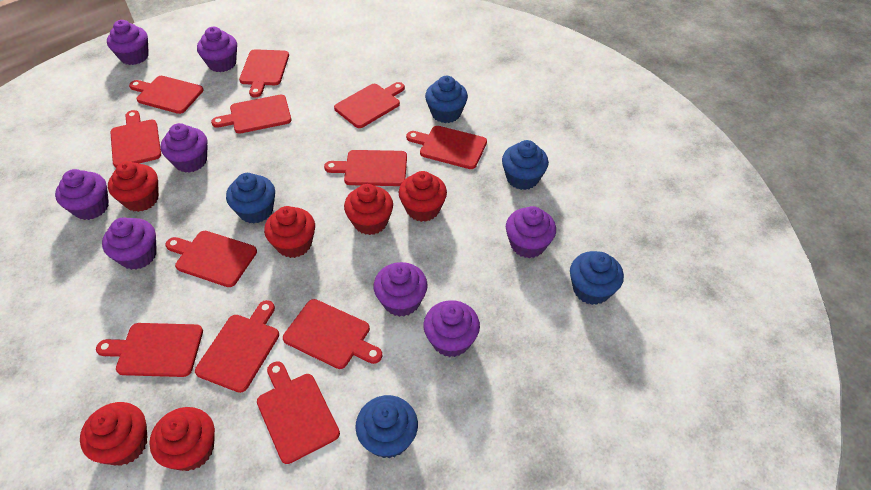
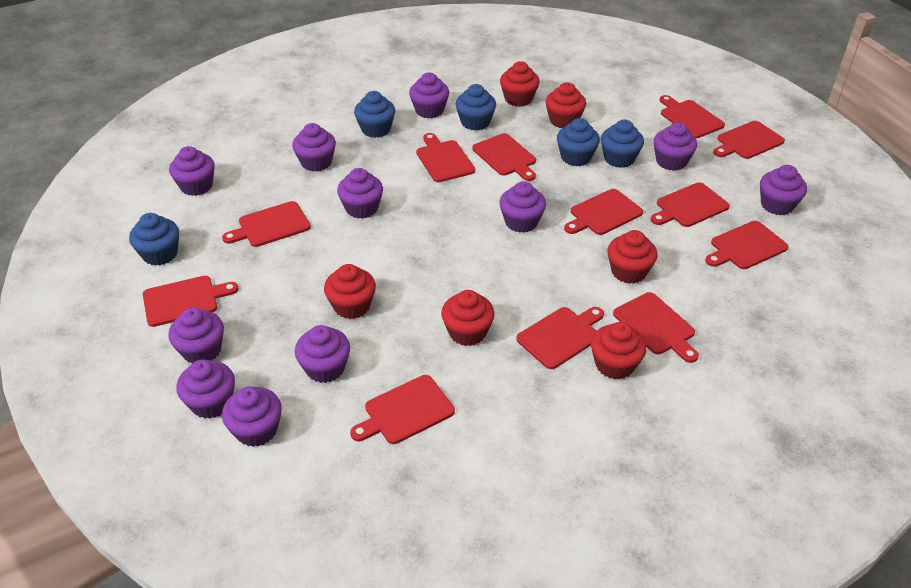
purple cupcake: 8 -> 11

